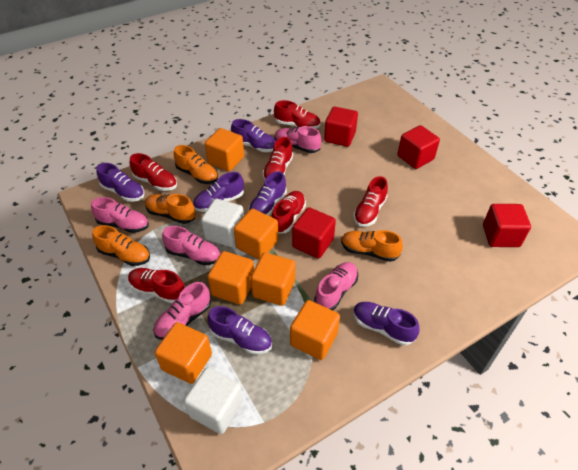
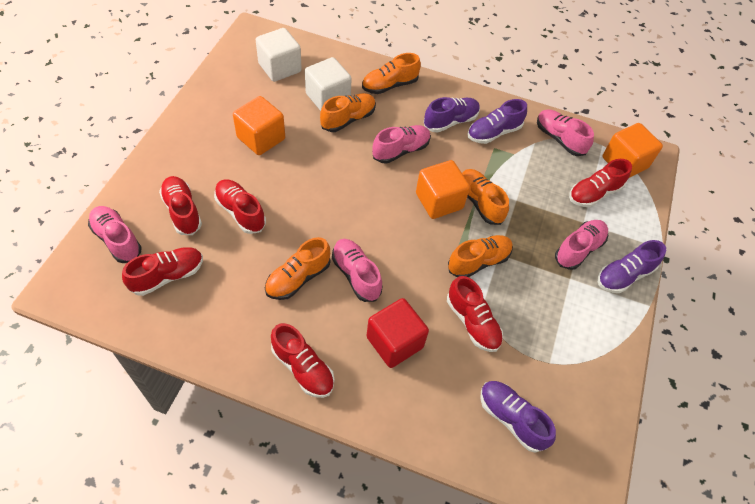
orange cube: 6 -> 3
orange shoe: 4 -> 5
purple shoe: 6 -> 4
red cube: 4 -> 1

